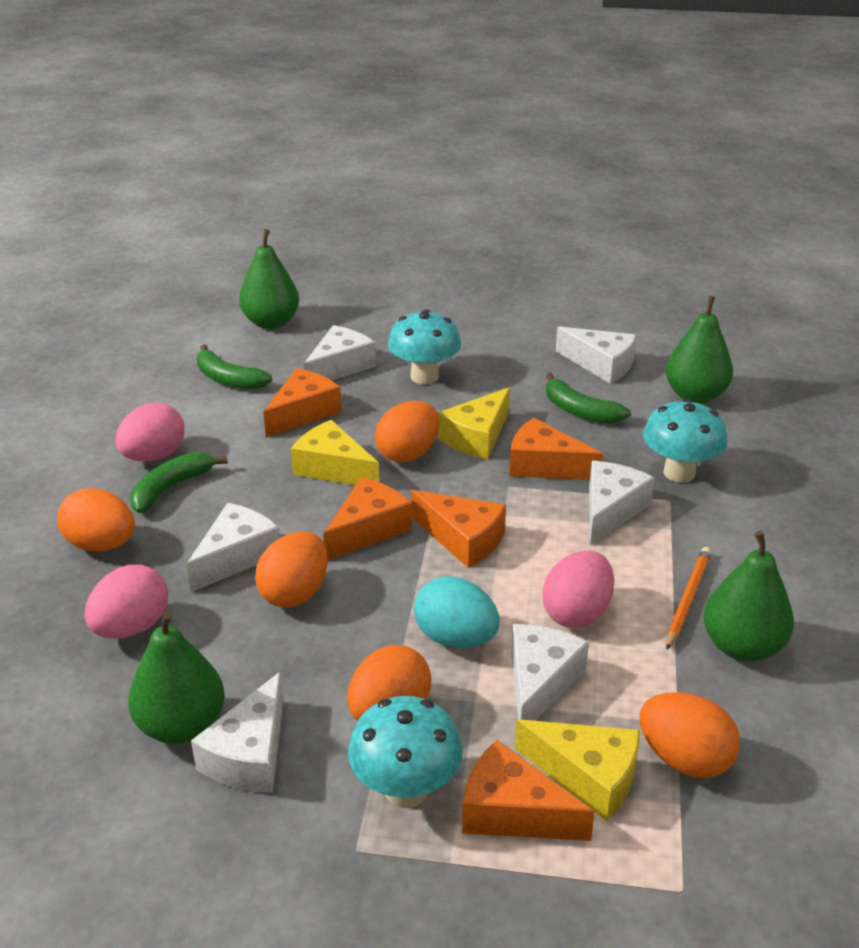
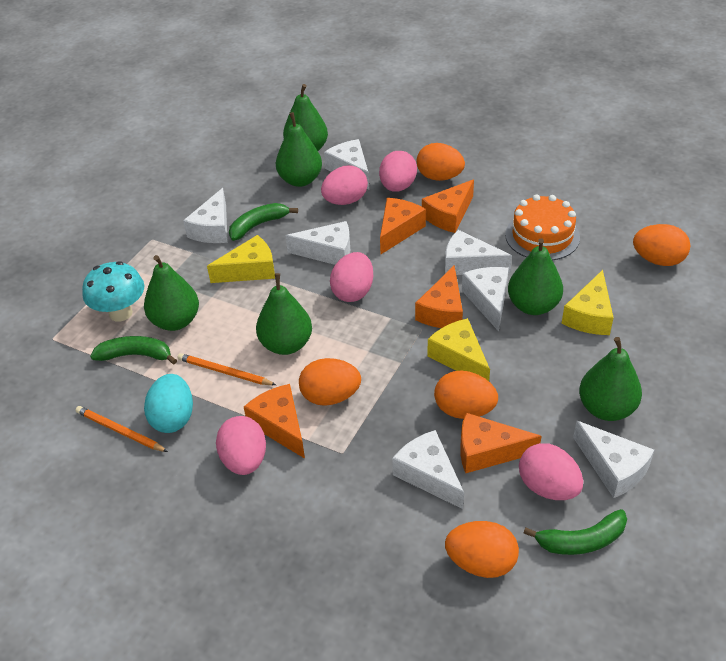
green pear: 4 -> 6
orange cake: 0 -> 1
orange pencil: 1 -> 2
pink egg: 3 -> 5
turquoise mushroom: 3 -> 1
white cheese: 6 -> 7

